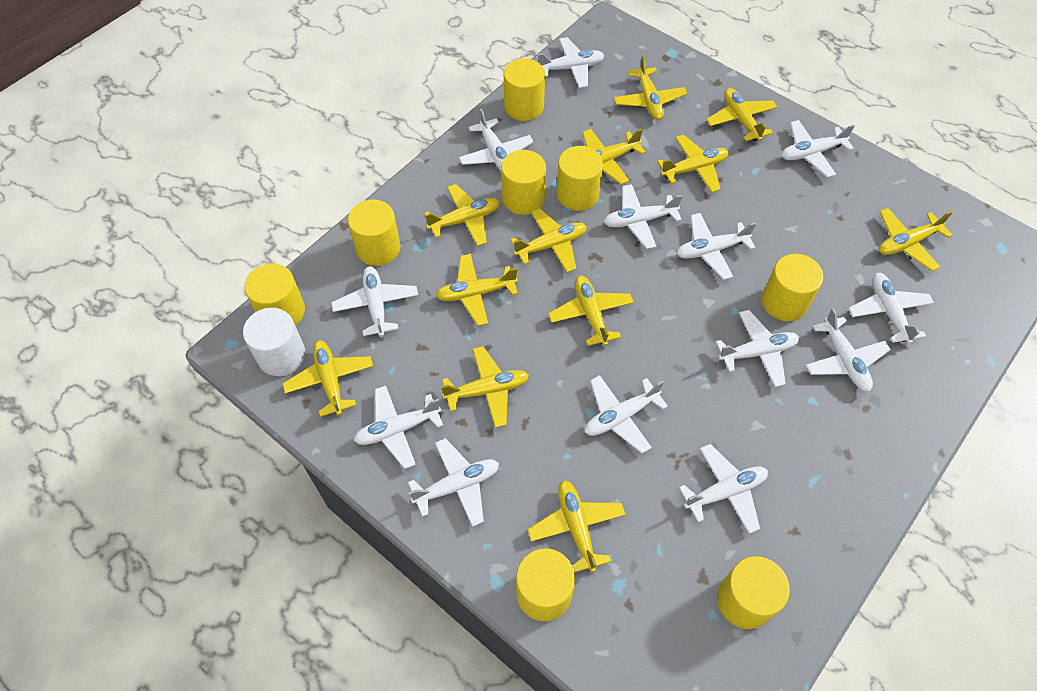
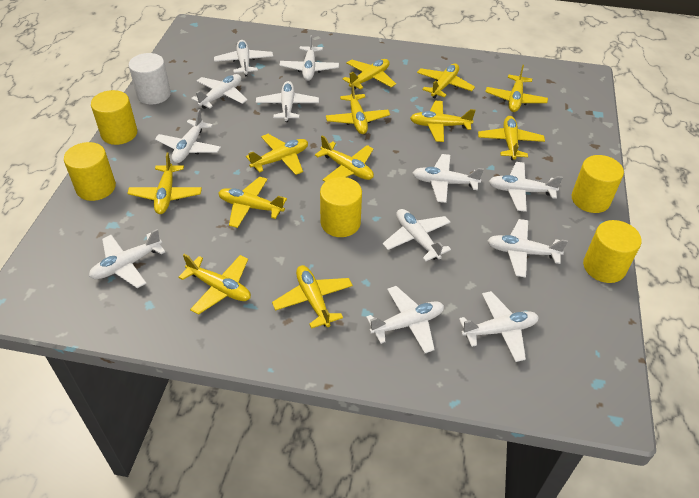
white plane: 13 -> 12
yellow cylinder: 8 -> 5

